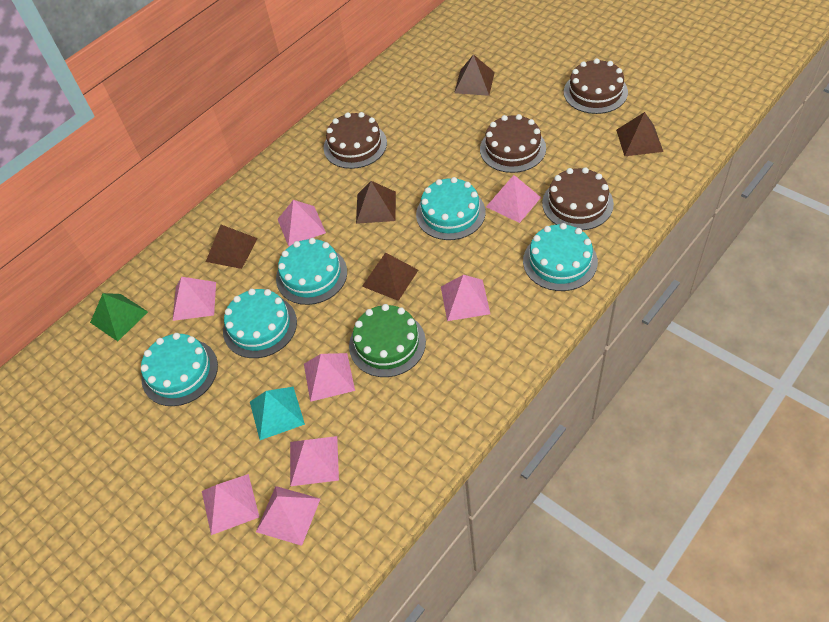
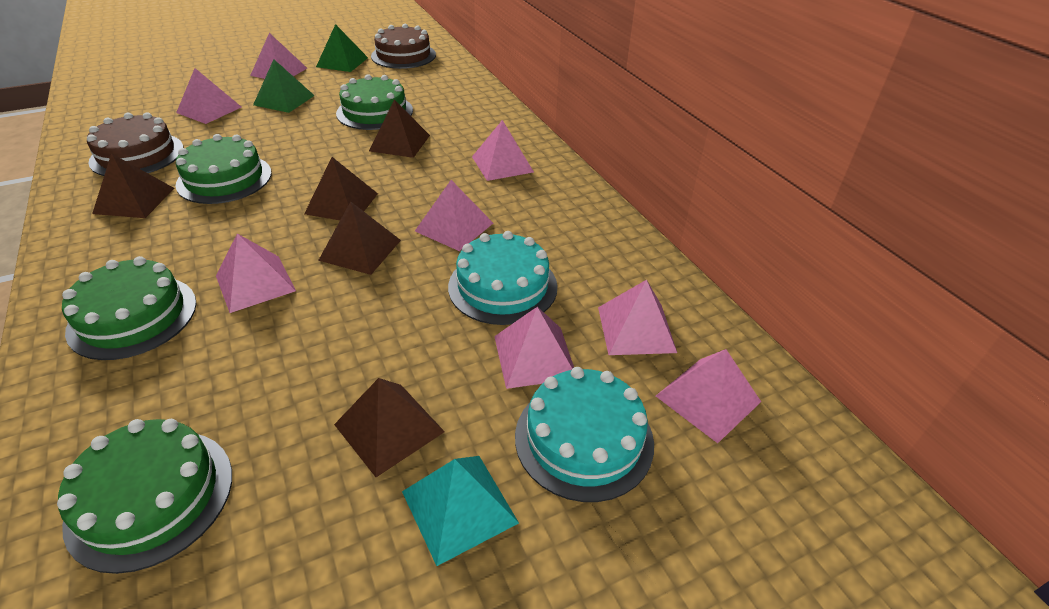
brown cake: 4 -> 2
green cake: 1 -> 4
green pyramid: 1 -> 2
turquoise cake: 5 -> 2

